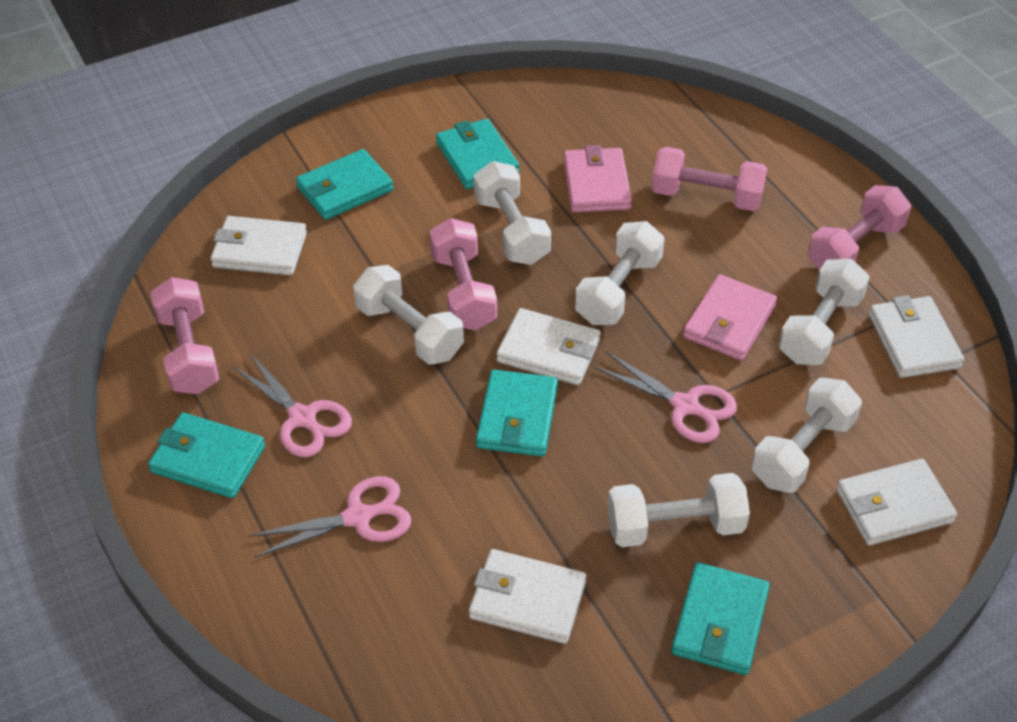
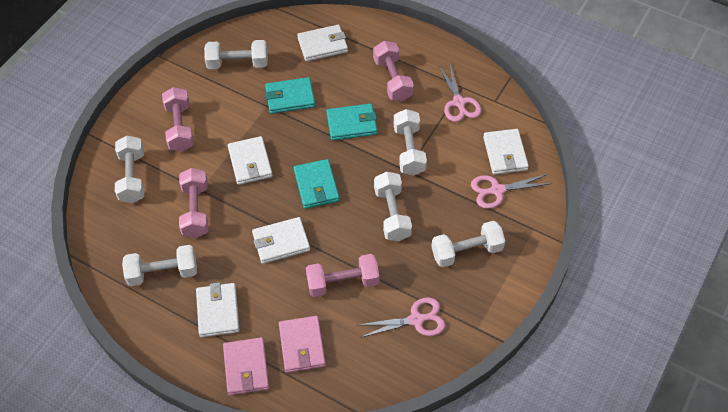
turquoise wallet: 5 -> 3

